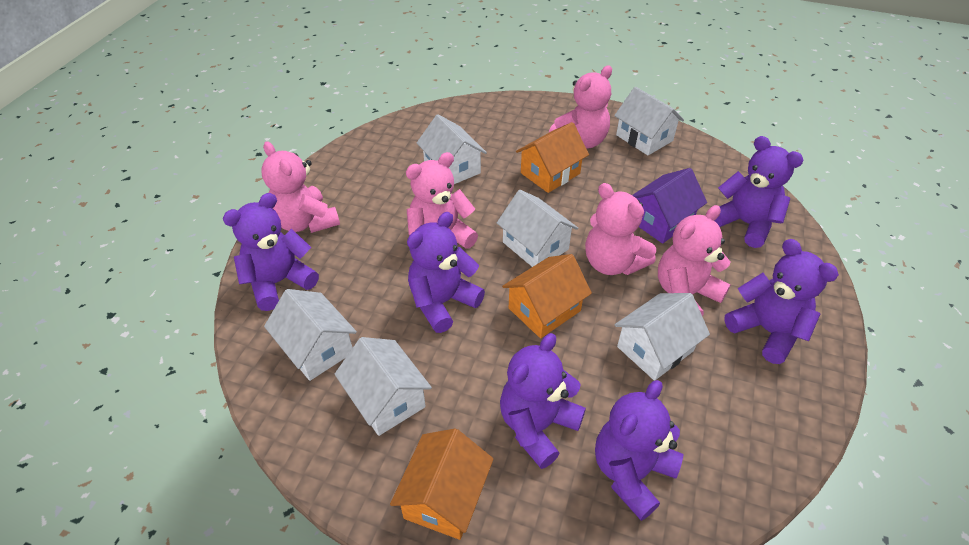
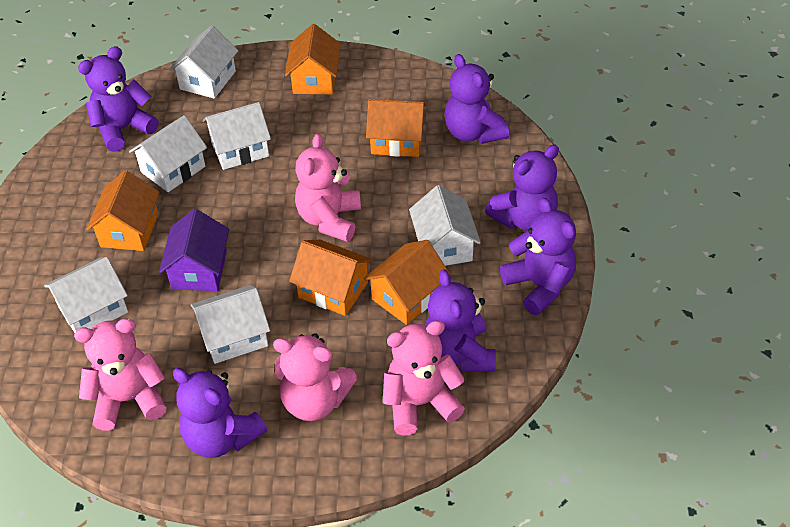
orange house: 3 -> 5
pink teddy bear: 5 -> 4

